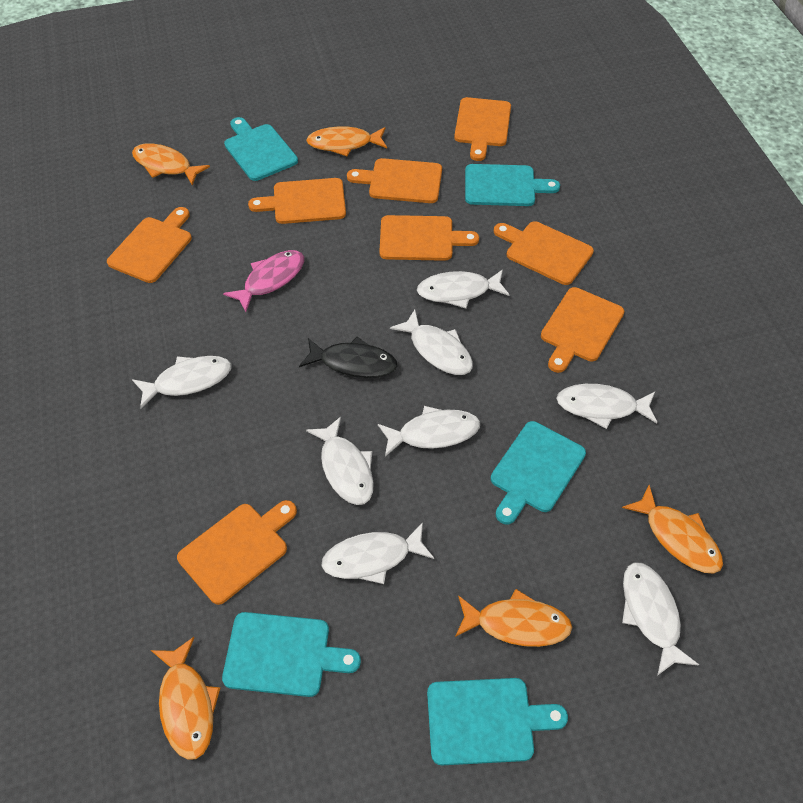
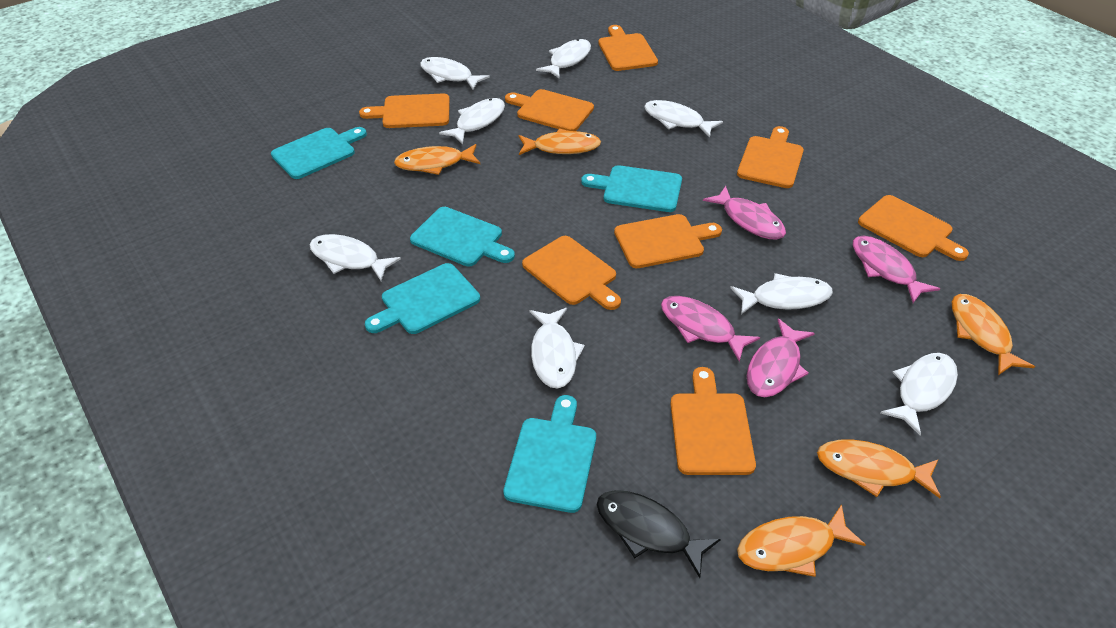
pink fish: 1 -> 4

